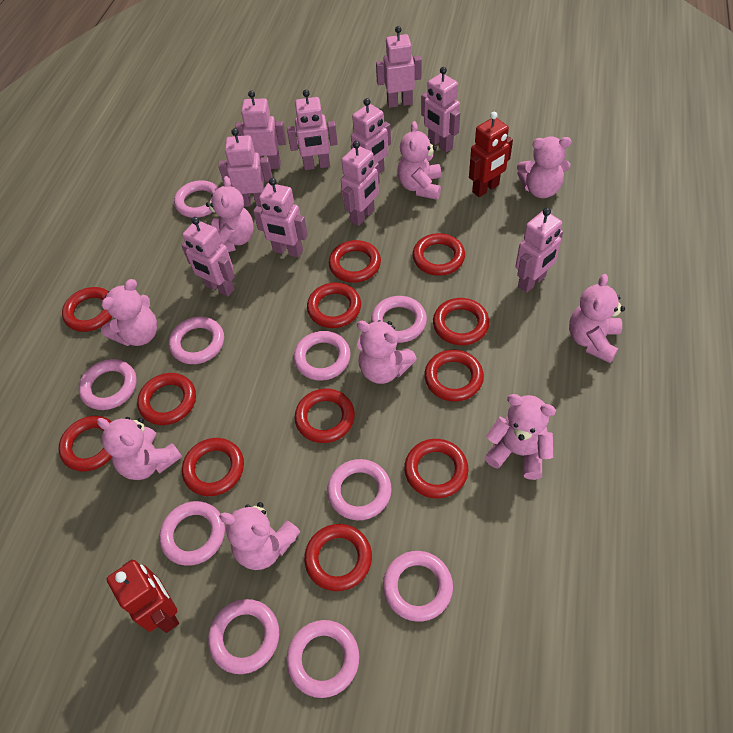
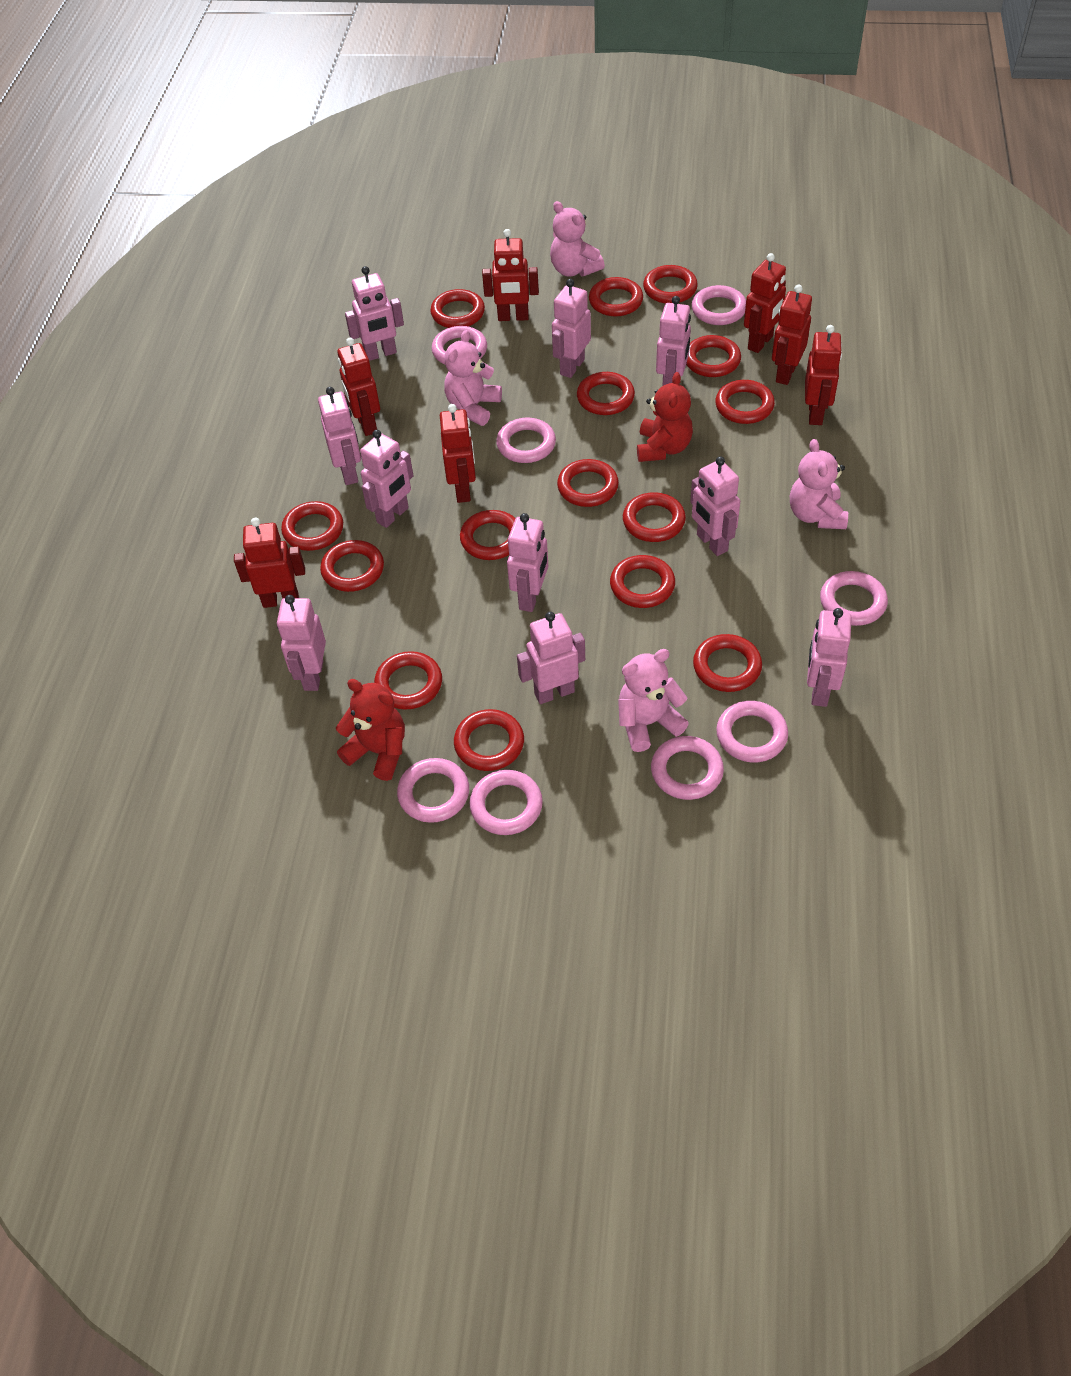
pink ring: 10 -> 8
pink teddy bear: 9 -> 4
red ring: 12 -> 15
red robot: 2 -> 7
red teddy bear: 0 -> 2

